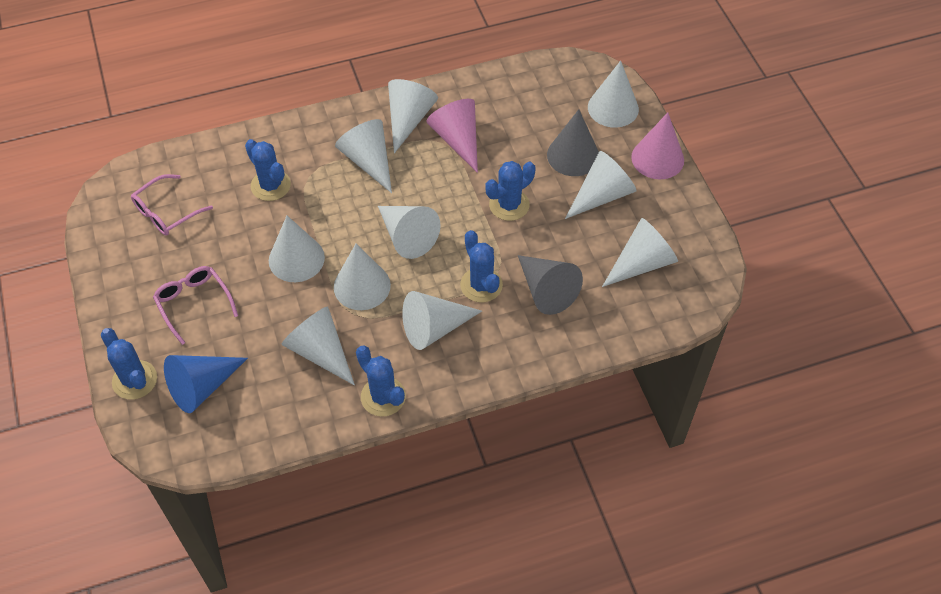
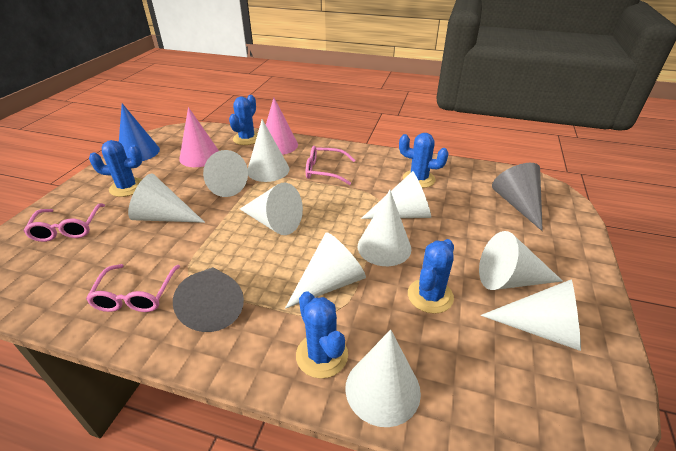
pink glasses: 2 -> 3

